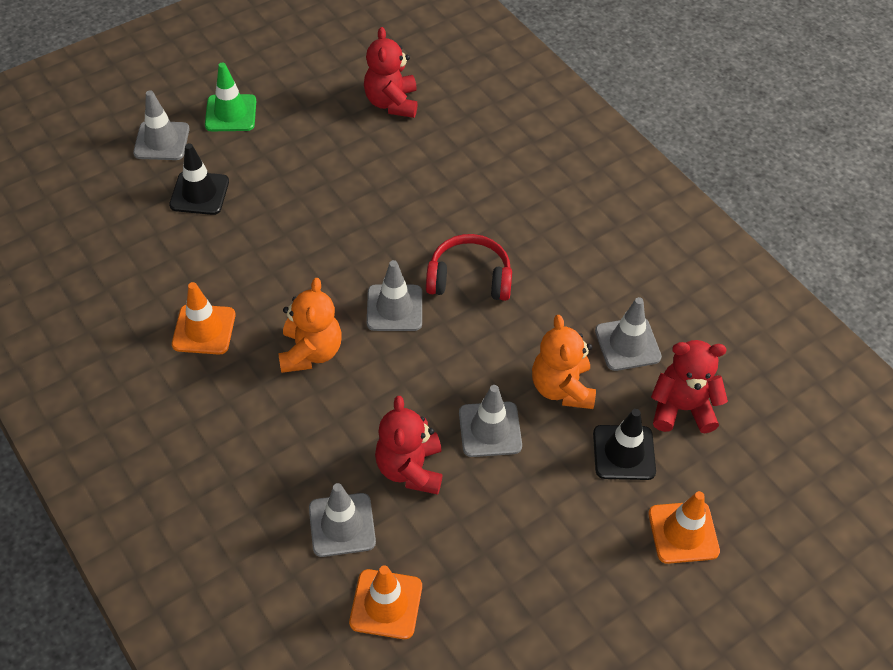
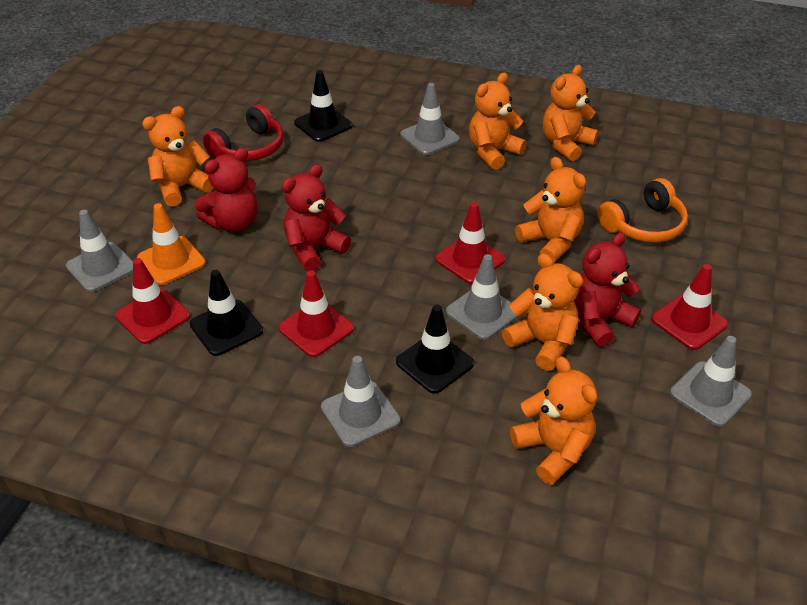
black traffic cone: 2 -> 3
green traffic cone: 1 -> 0
orange headphones: 0 -> 1
orange teddy bear: 2 -> 6
orange traffic cone: 3 -> 1
red traffic cone: 0 -> 4

